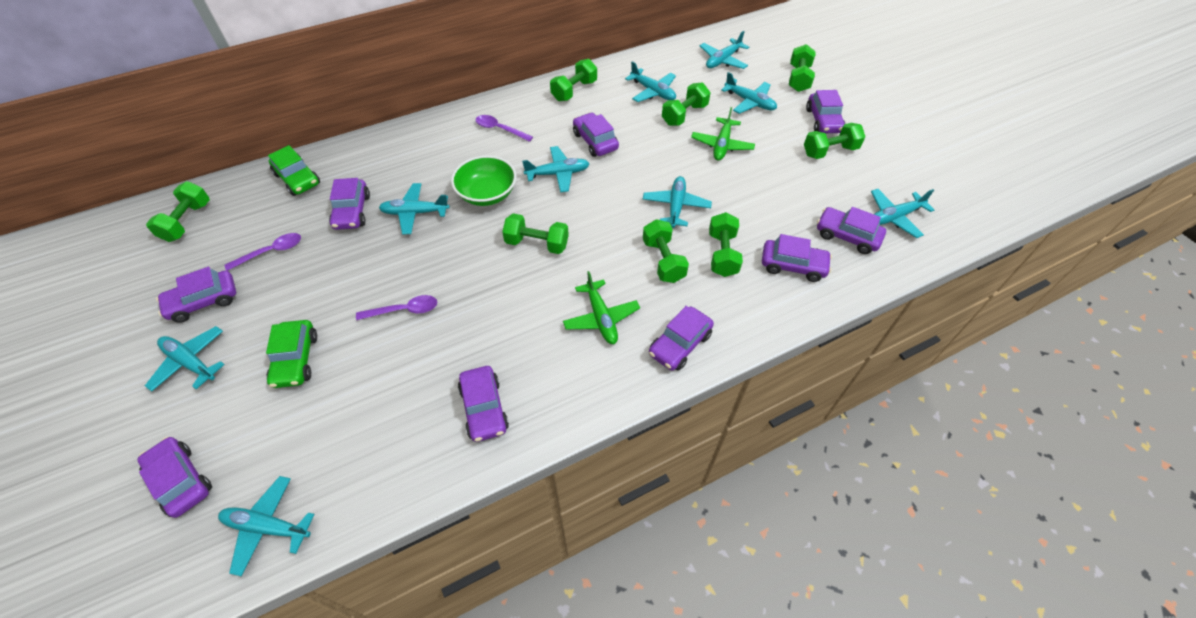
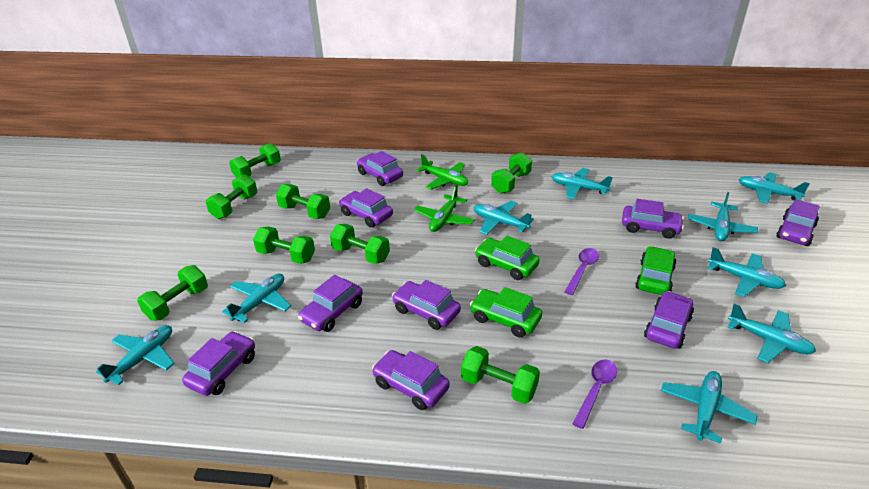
green bowl: 1 -> 0
green car: 2 -> 3
purple spoon: 3 -> 2

